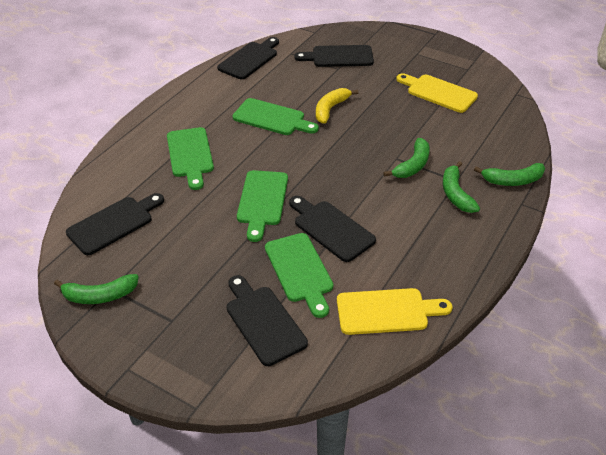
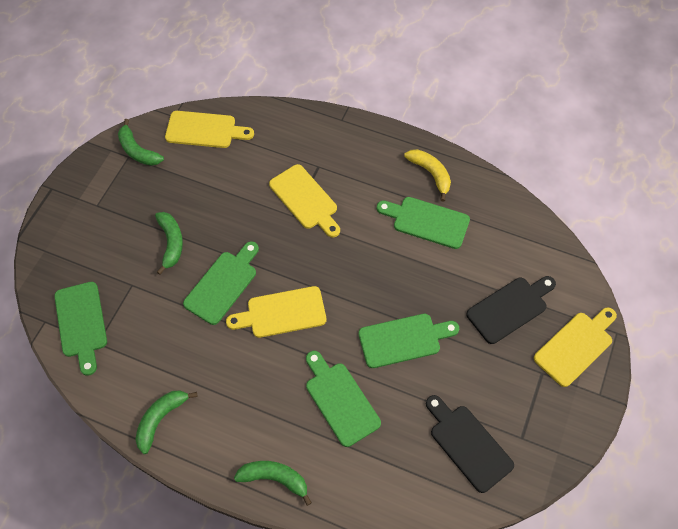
black cutting board: 5 -> 2
green cutting board: 4 -> 5
yellow cutting board: 2 -> 4

